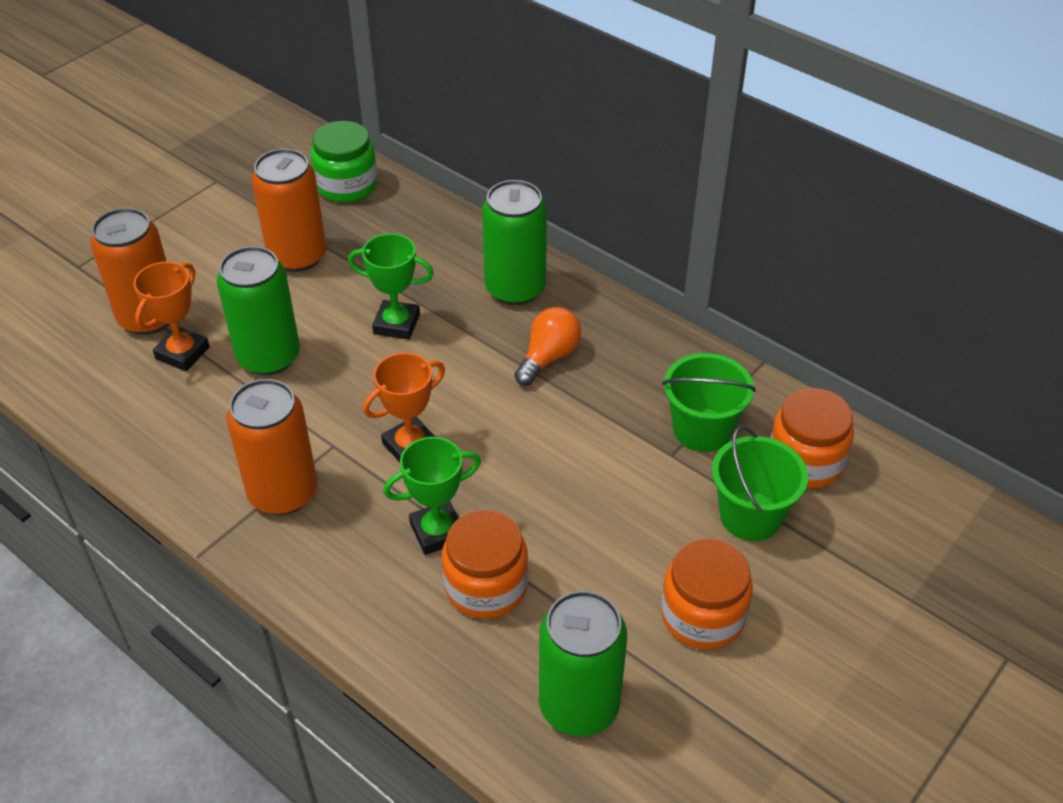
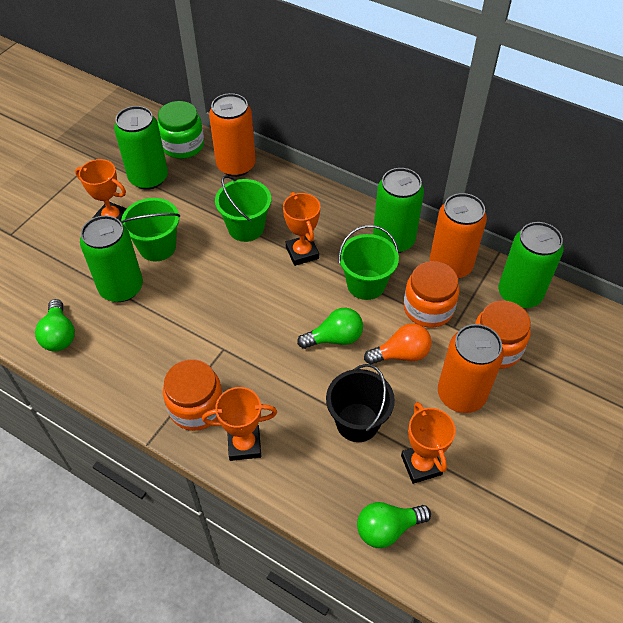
black bucket: 0 -> 1
green bucket: 2 -> 3
green can: 3 -> 4
green light bulb: 0 -> 3
green trophy: 2 -> 0
orange trophy: 2 -> 4

